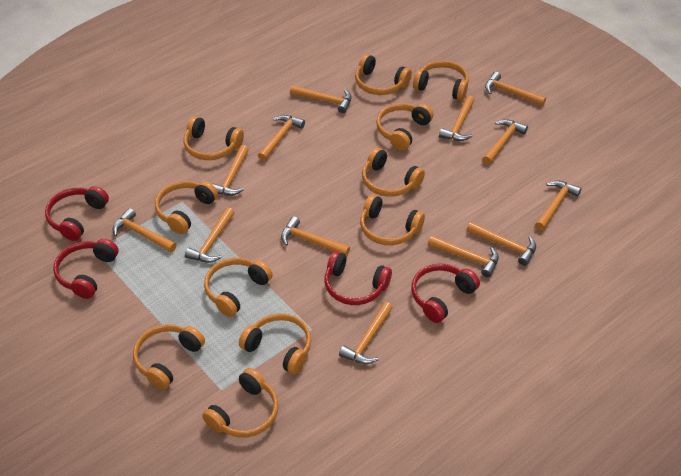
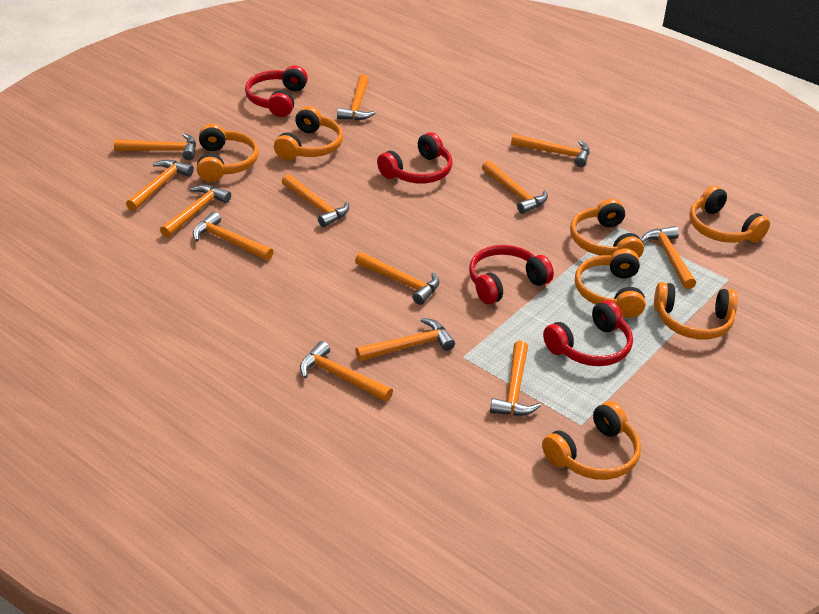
orange headphones: 11 -> 7

